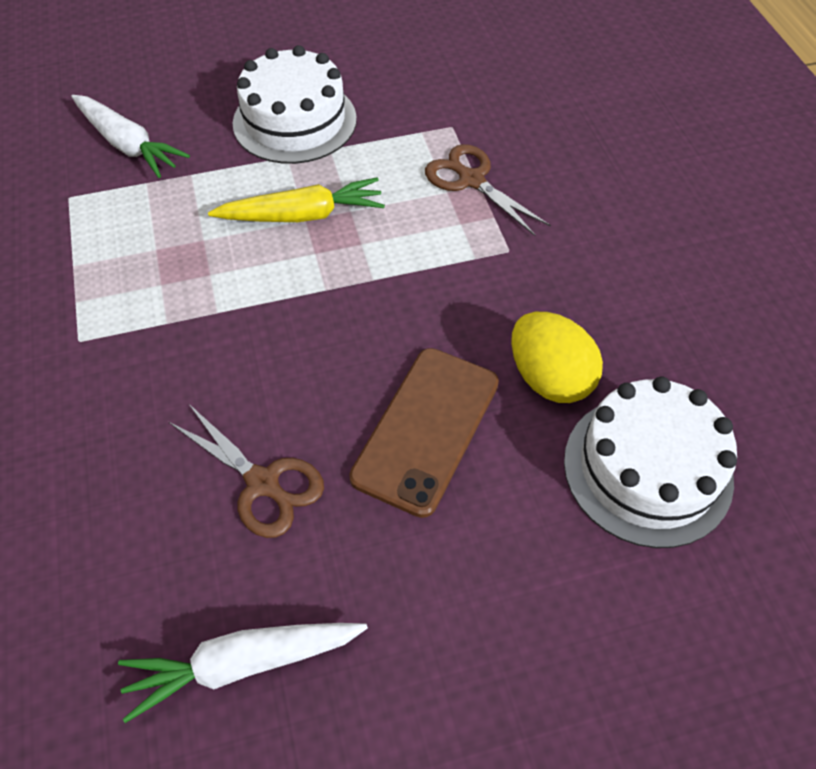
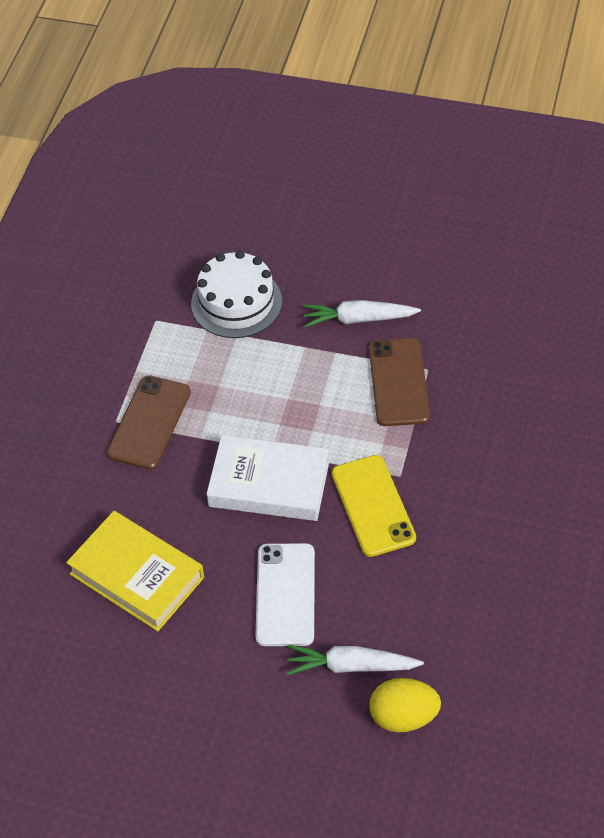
brown phone: 1 -> 2
brown scissors: 2 -> 0
white book: 0 -> 1
white cake: 2 -> 1
white phone: 0 -> 1
yellow book: 0 -> 1
yellow carrot: 1 -> 0
yellow phone: 0 -> 1

